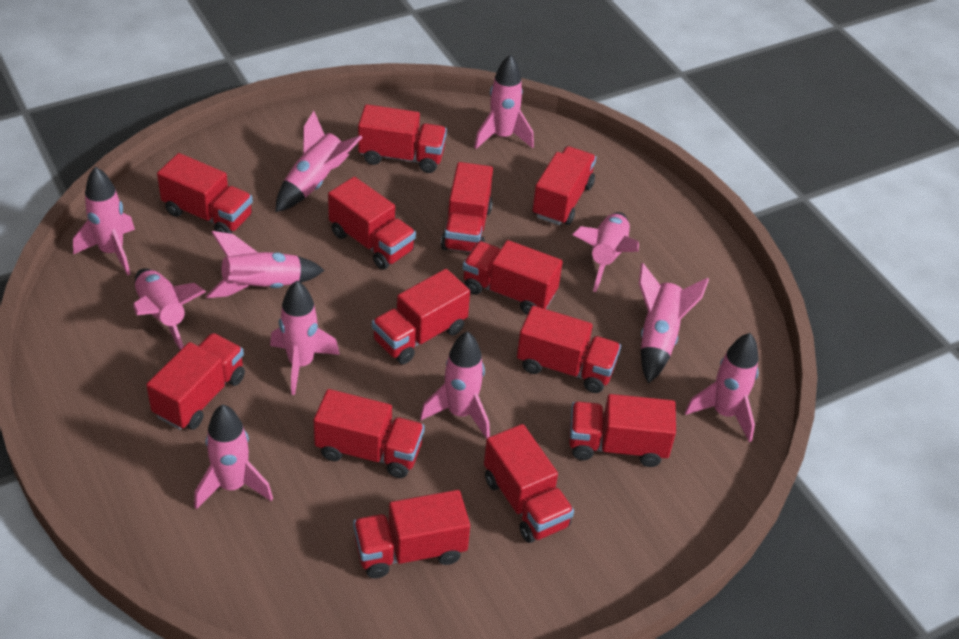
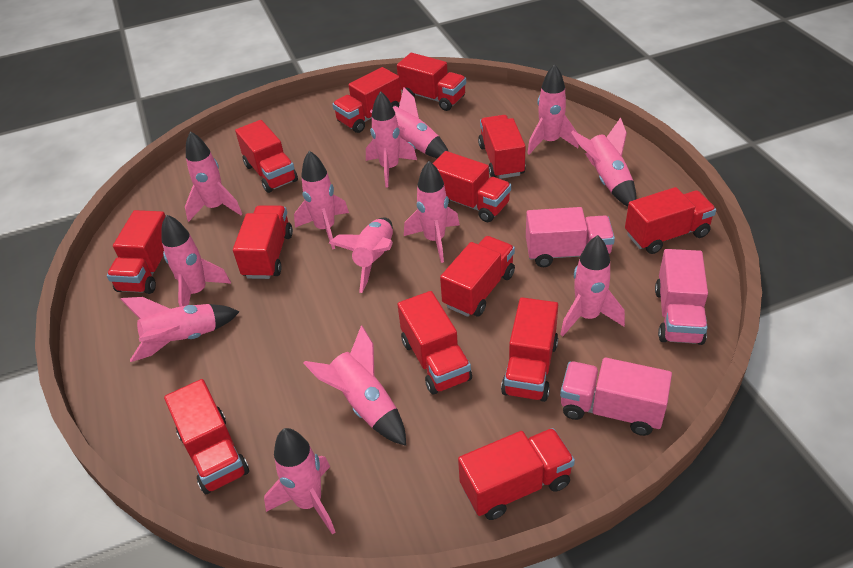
pink rocket: 11 -> 13
pink truck: 0 -> 3

